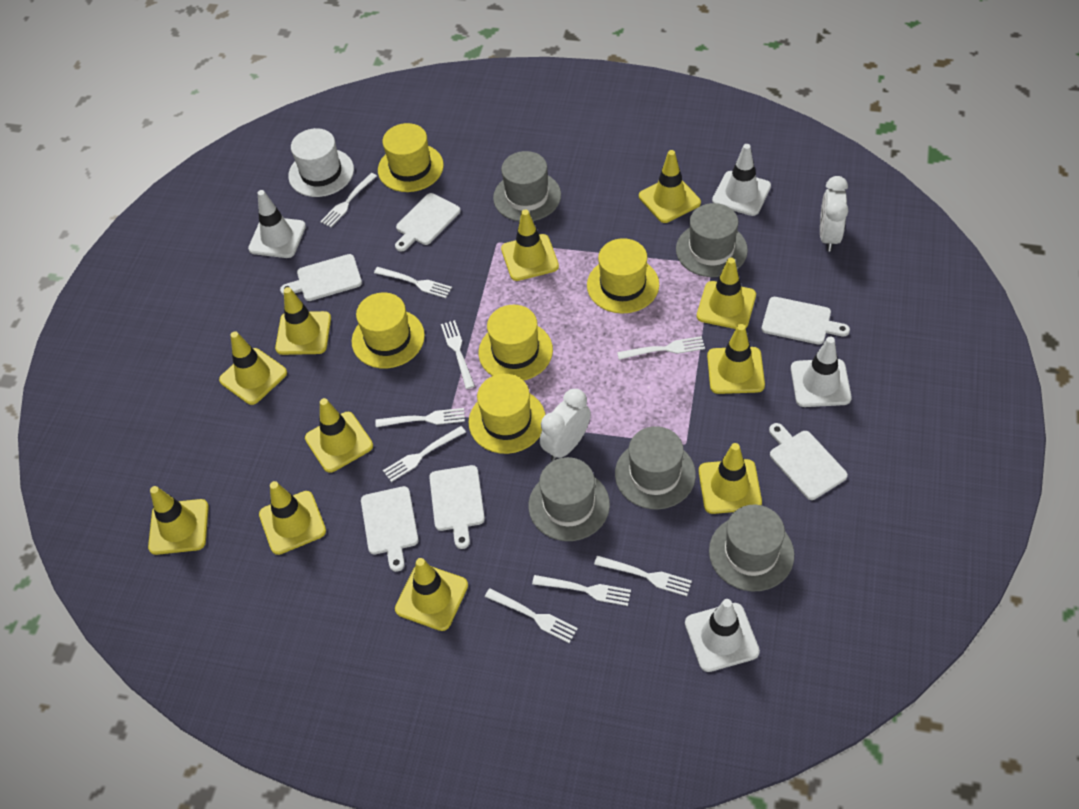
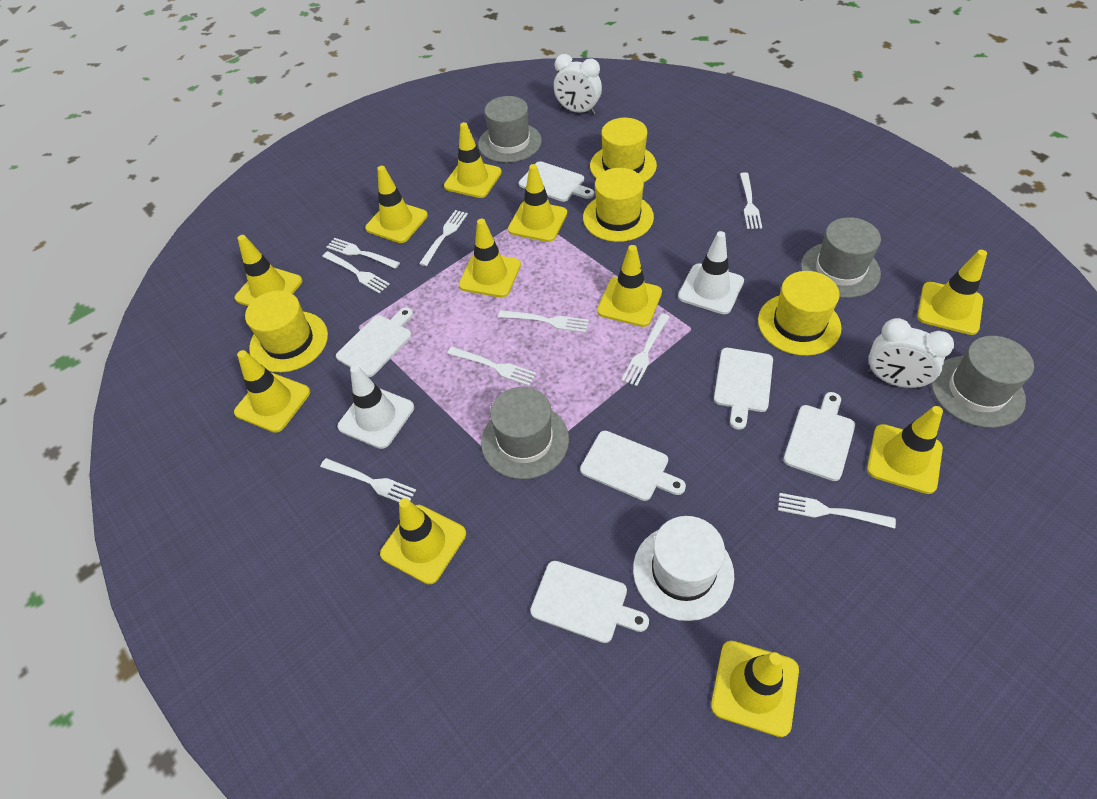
grey hat: 5 -> 4
white traffic cone: 4 -> 2
yellow hat: 5 -> 4

